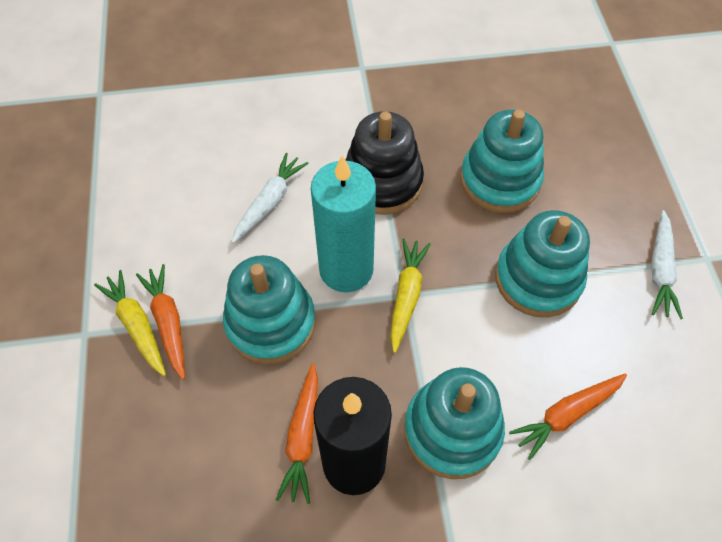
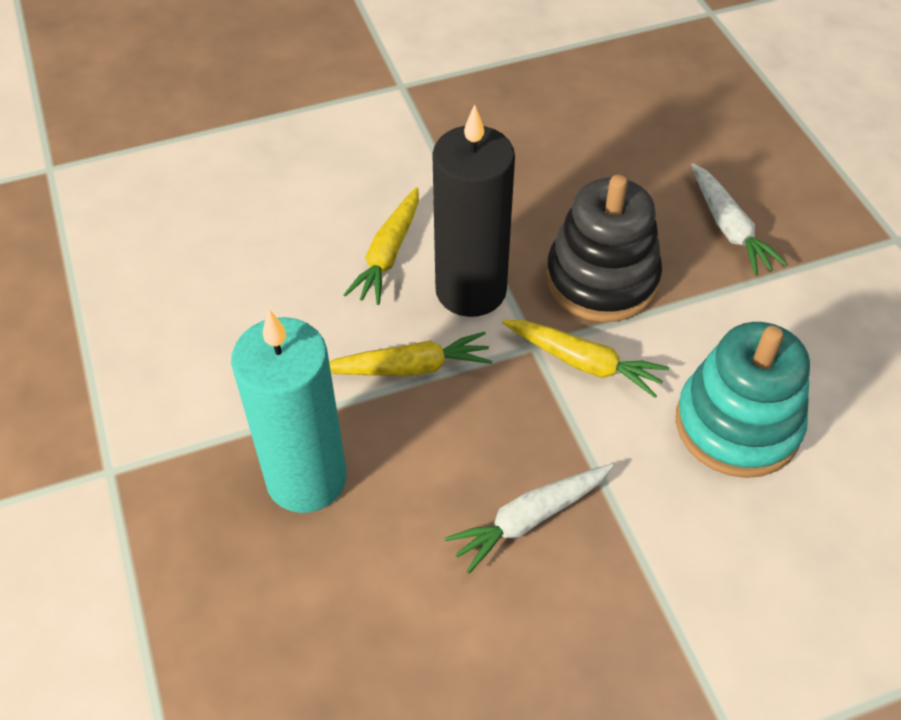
orange carrot: 3 -> 0
turquoise stacking toy: 4 -> 1
yellow carrot: 2 -> 3

